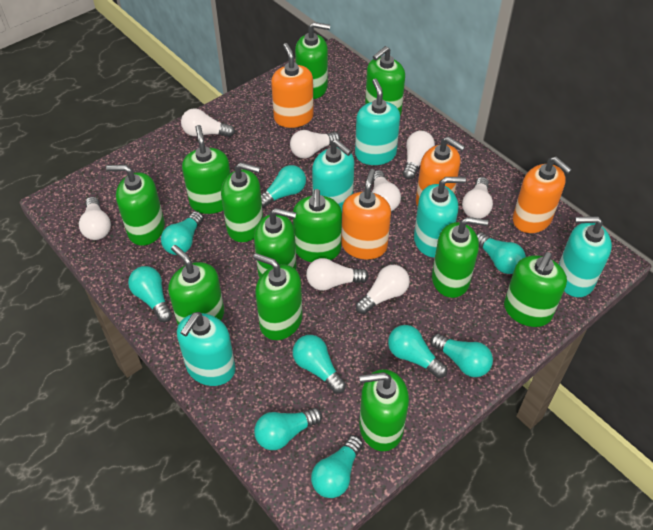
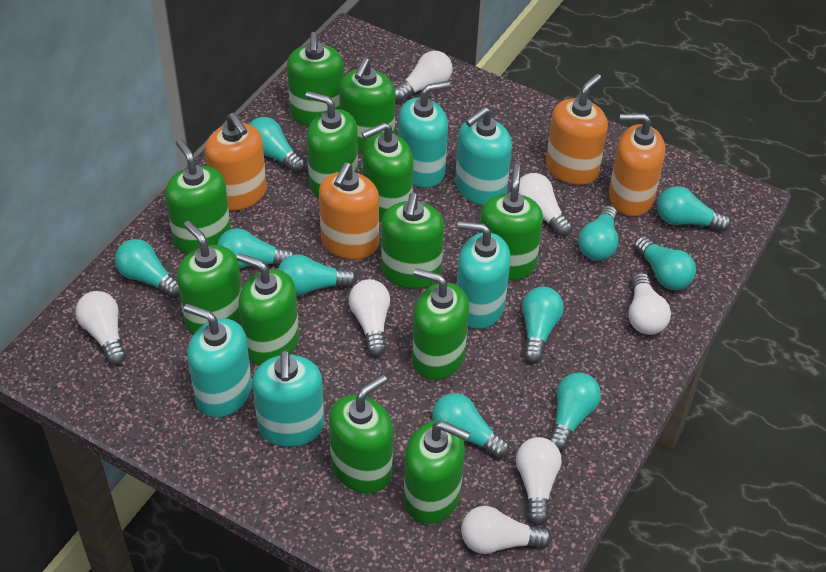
turquoise light bulb: 9 -> 10
white light bulb: 8 -> 7

